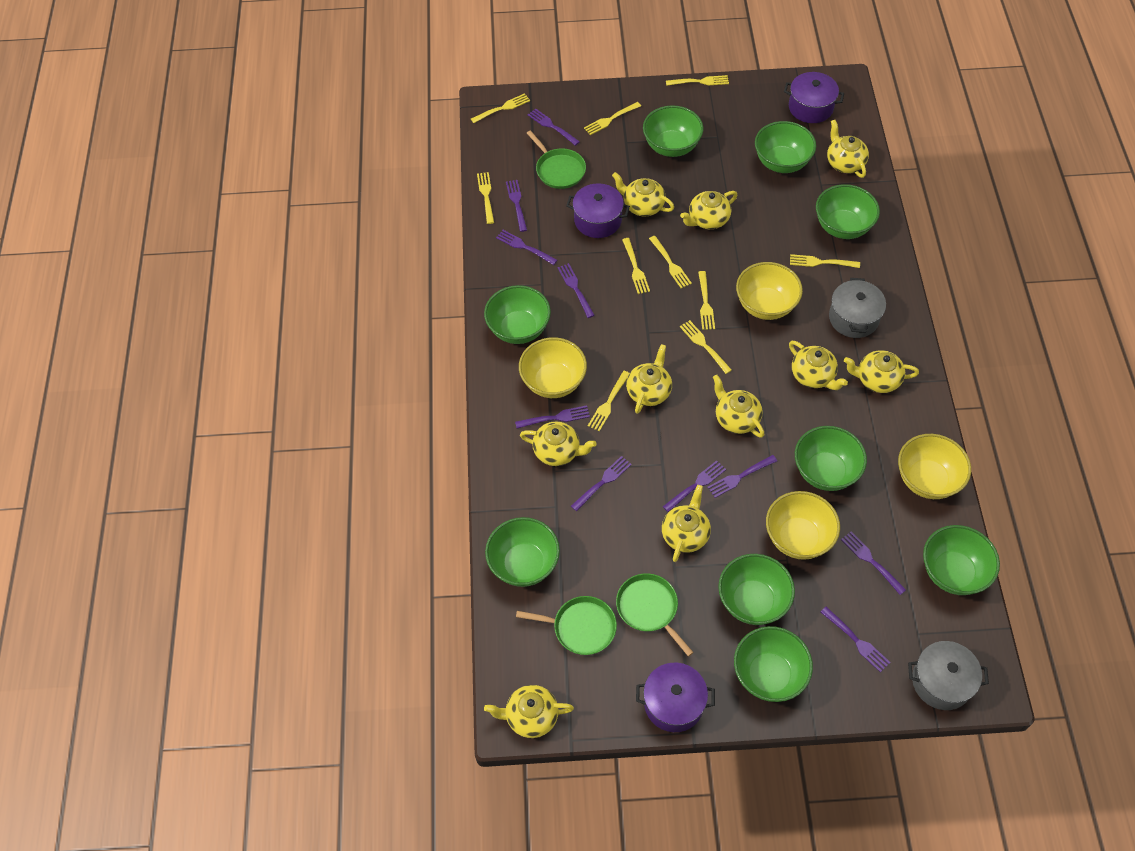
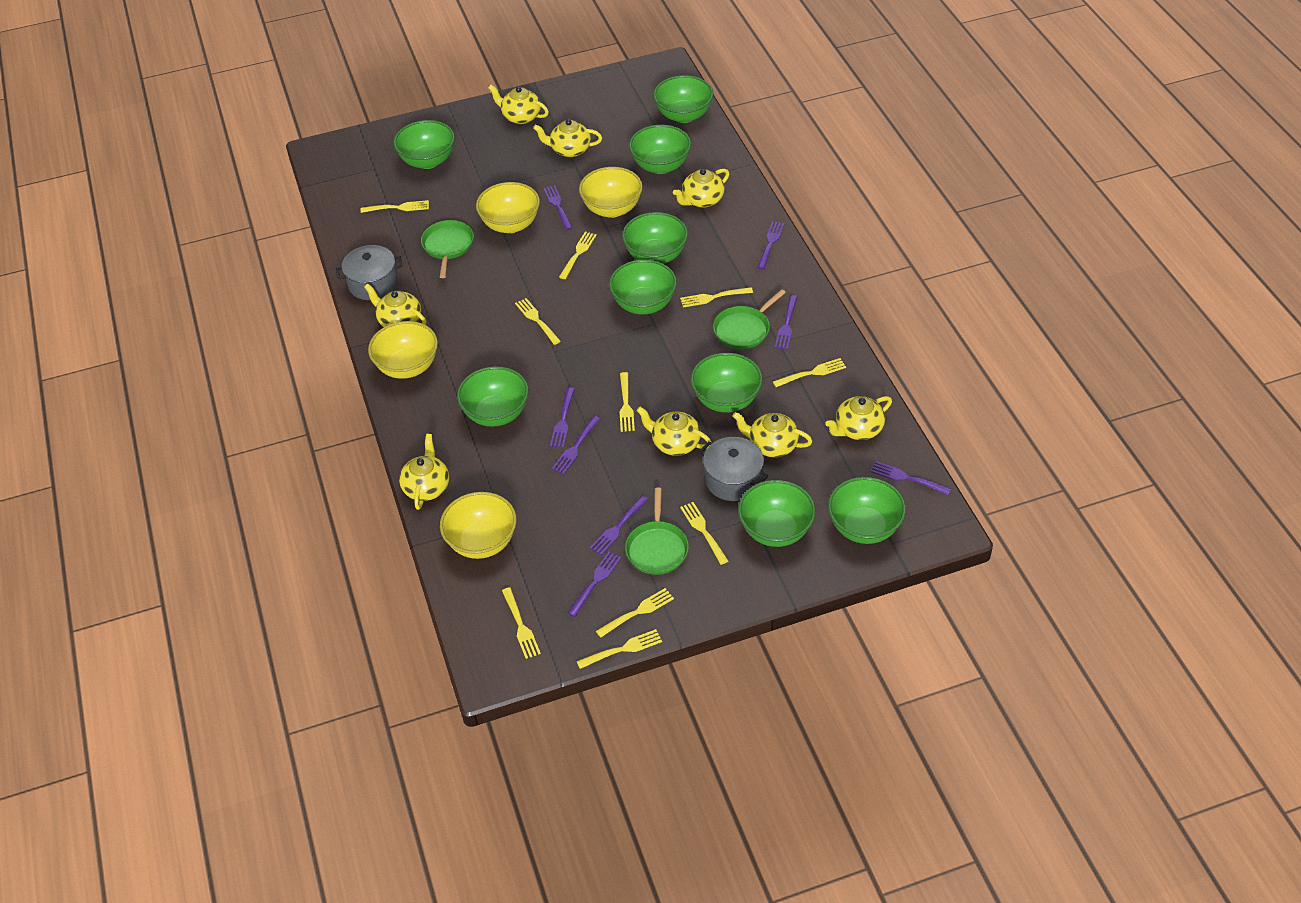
purple fork: 10 -> 8
purple pot: 3 -> 0
yellow teapot: 10 -> 8

